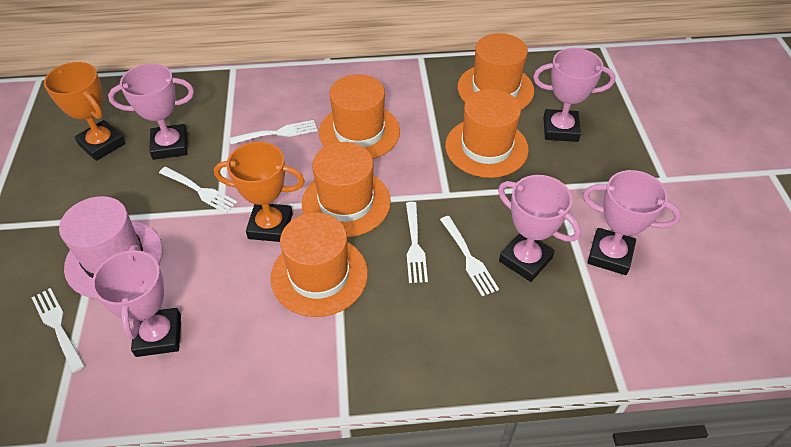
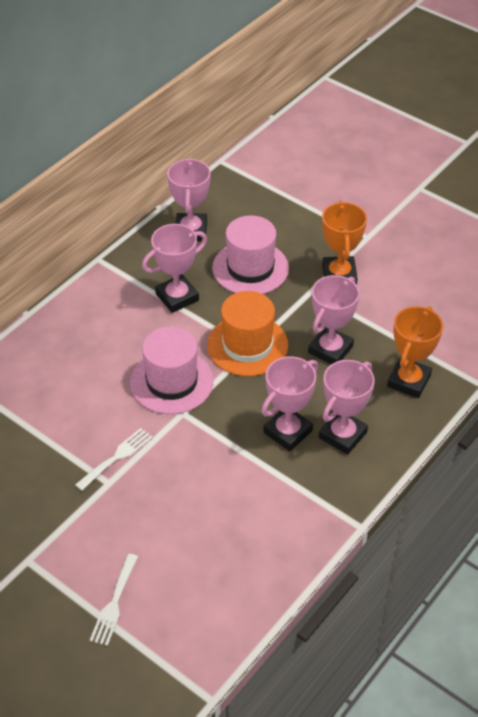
orange hat: 5 -> 1
pink hat: 1 -> 2
white fork: 5 -> 2

